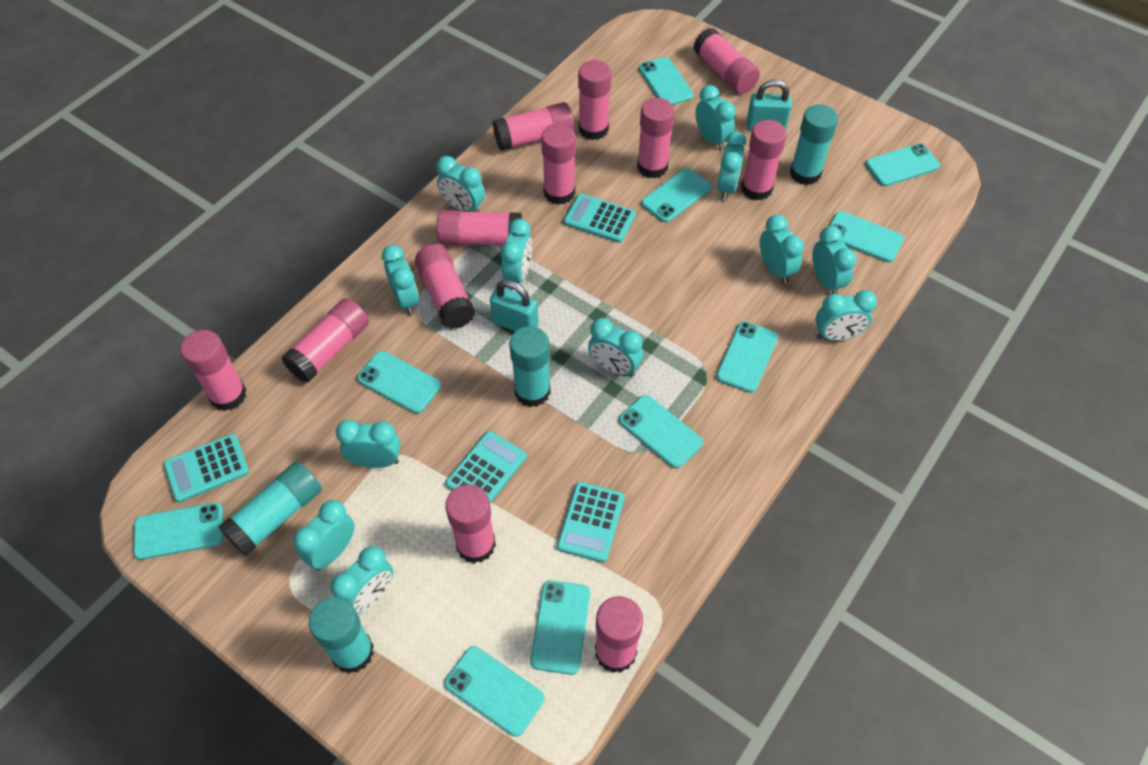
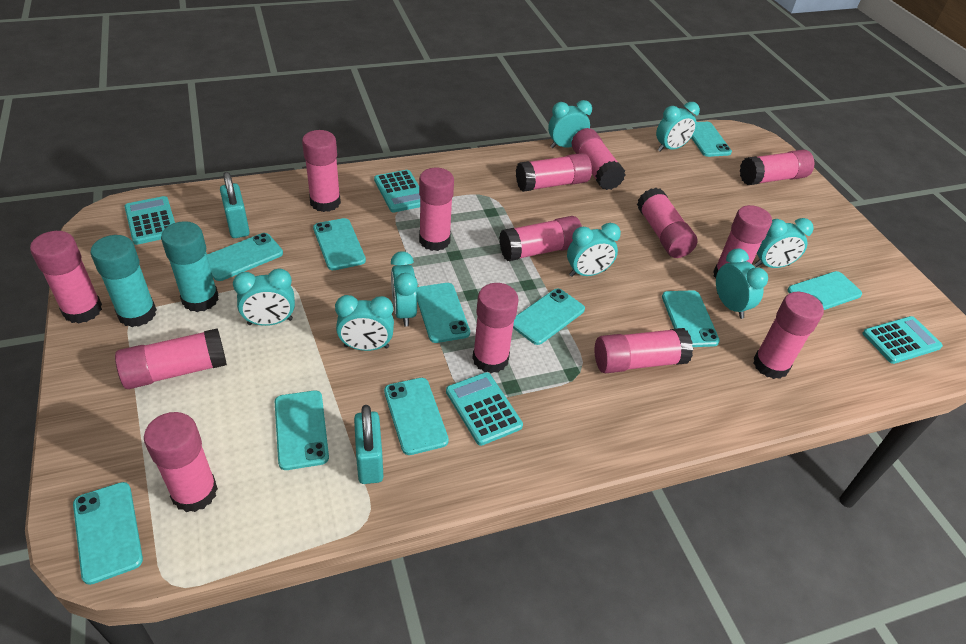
pink glue stick: 12 -> 14
turquoise clock: 12 -> 8
turquoise glue stick: 4 -> 2

